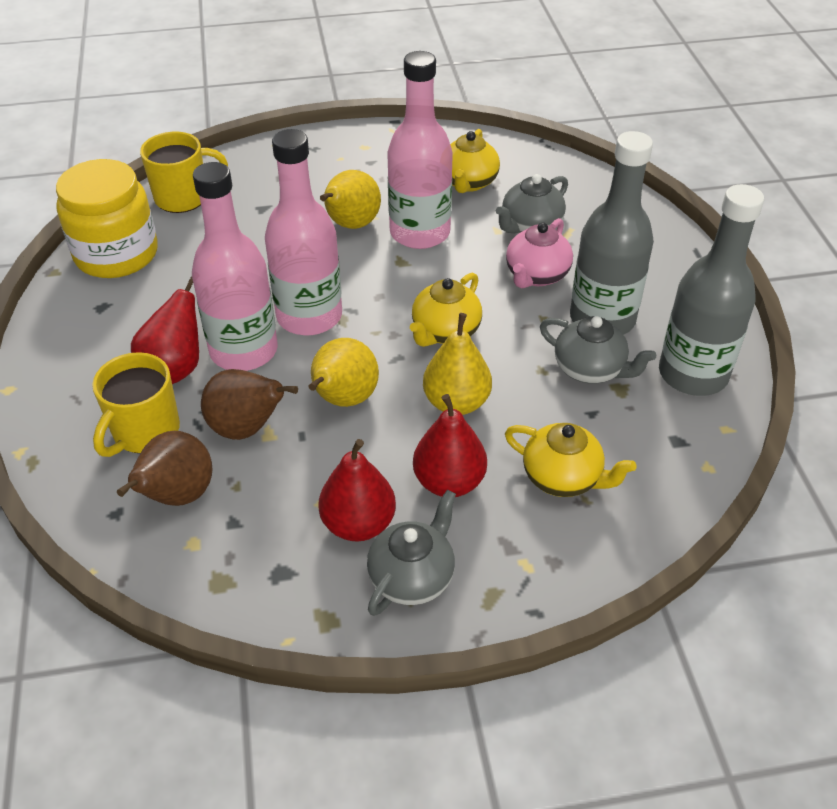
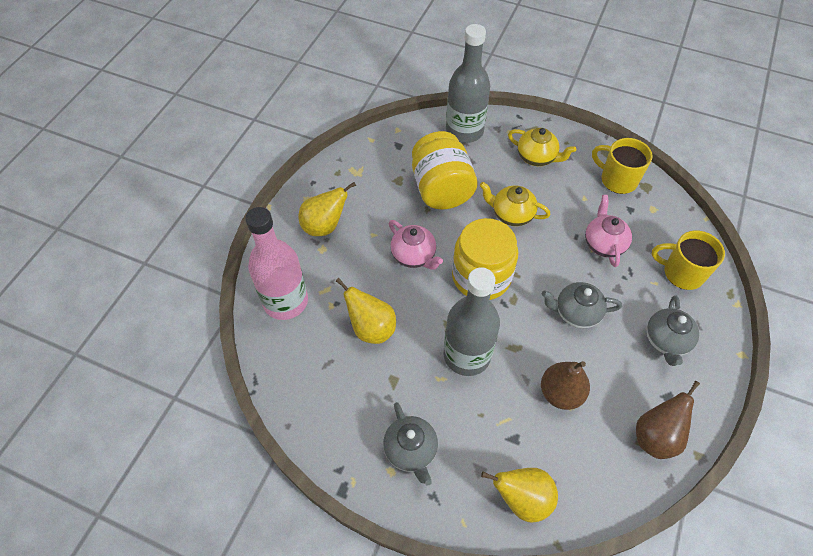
pink bottle: 3 -> 1
pink teapot: 1 -> 2
red pear: 3 -> 0
yellow jar: 1 -> 2
yellow teapot: 3 -> 2

